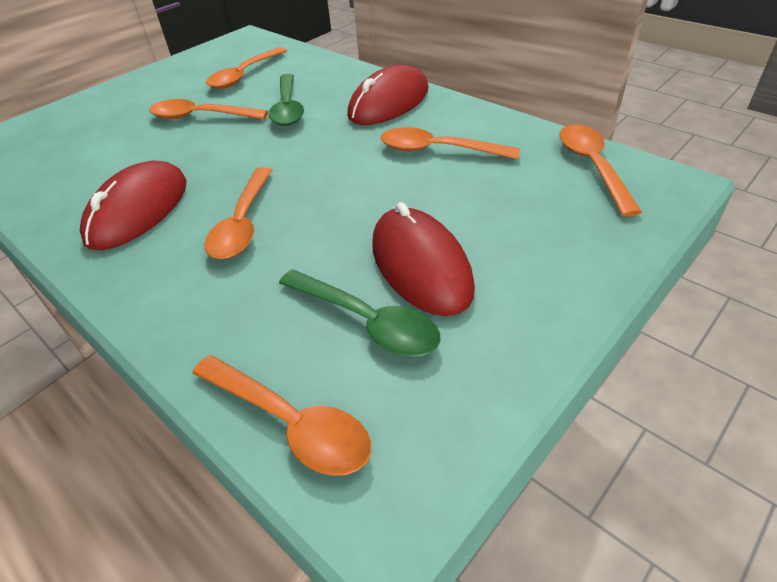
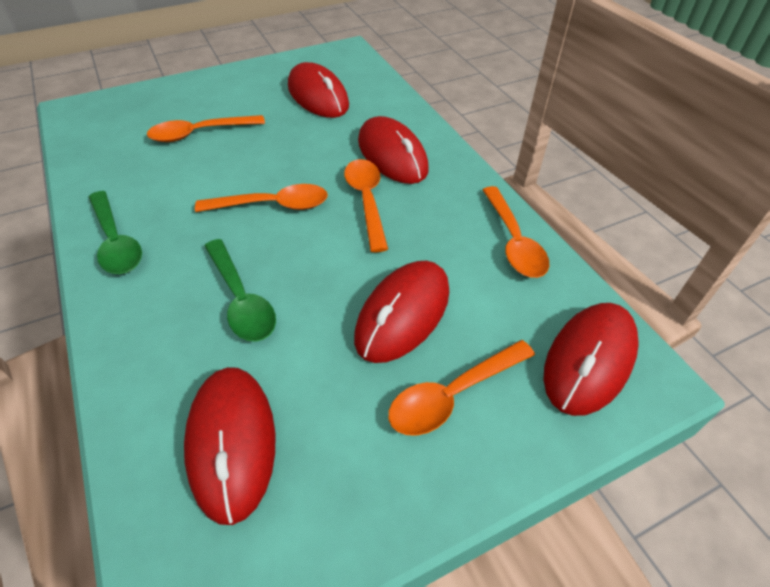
orange spoon: 6 -> 5
red mouse: 3 -> 5

